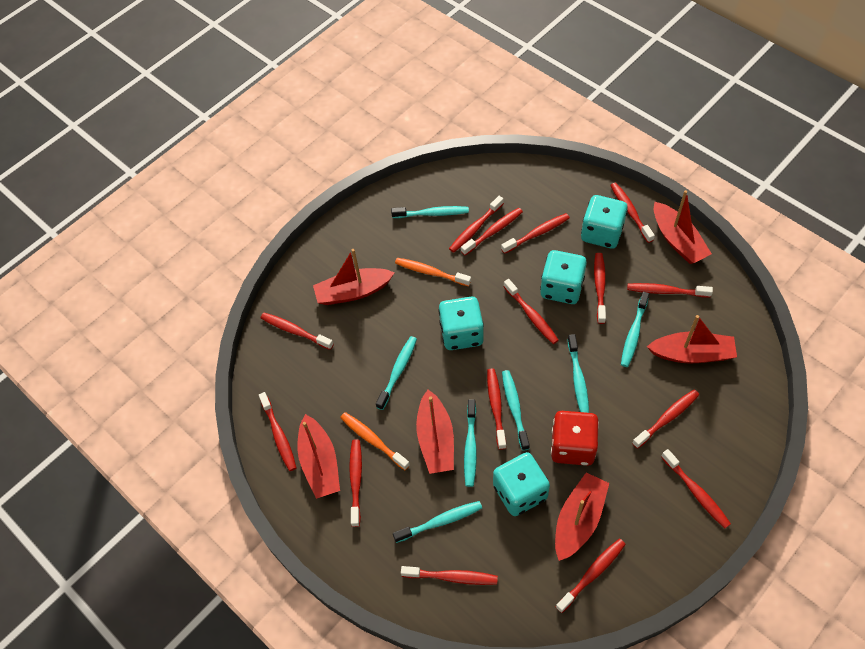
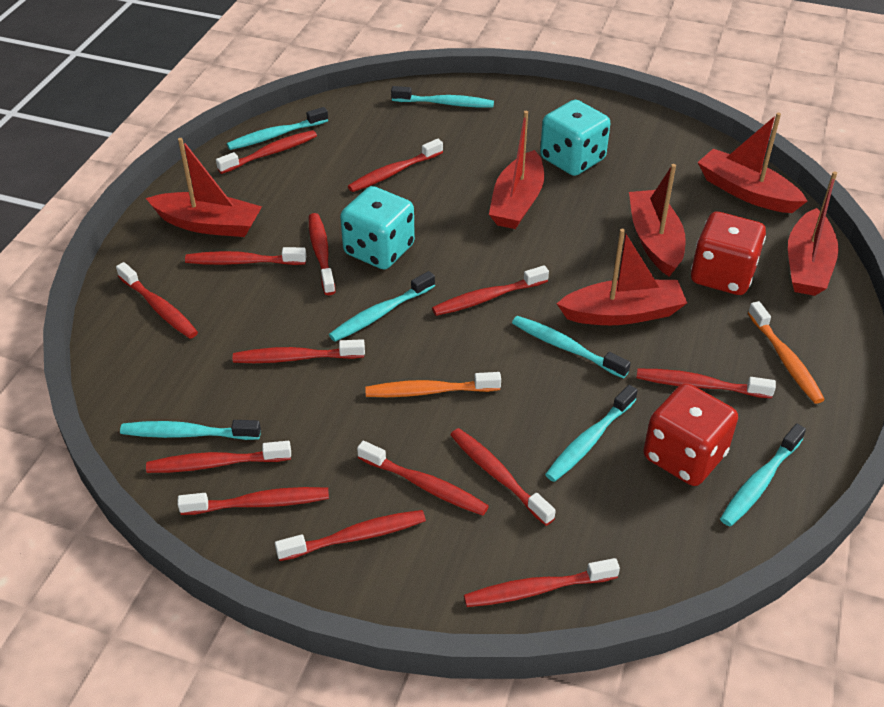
red dice: 1 -> 2
red toothbrush: 15 -> 14
turquoise dice: 4 -> 2

